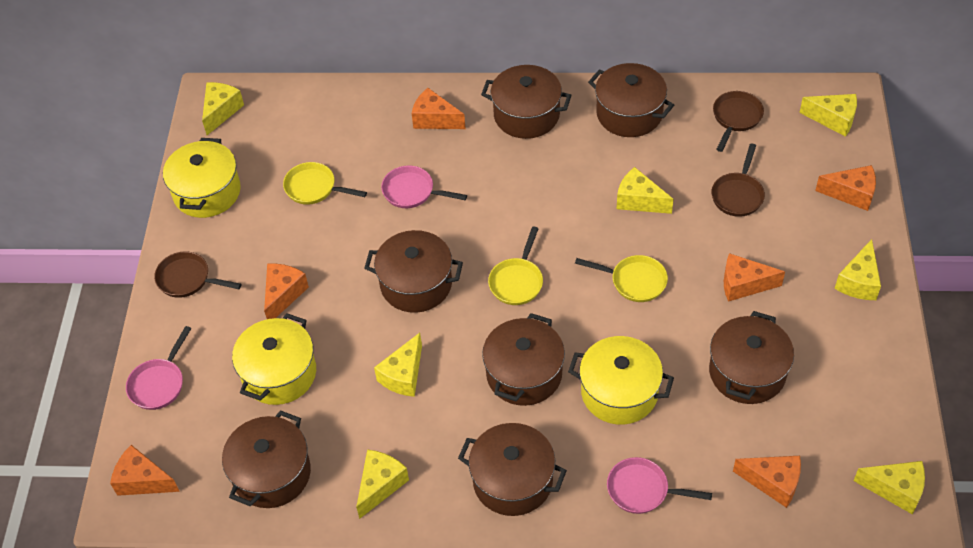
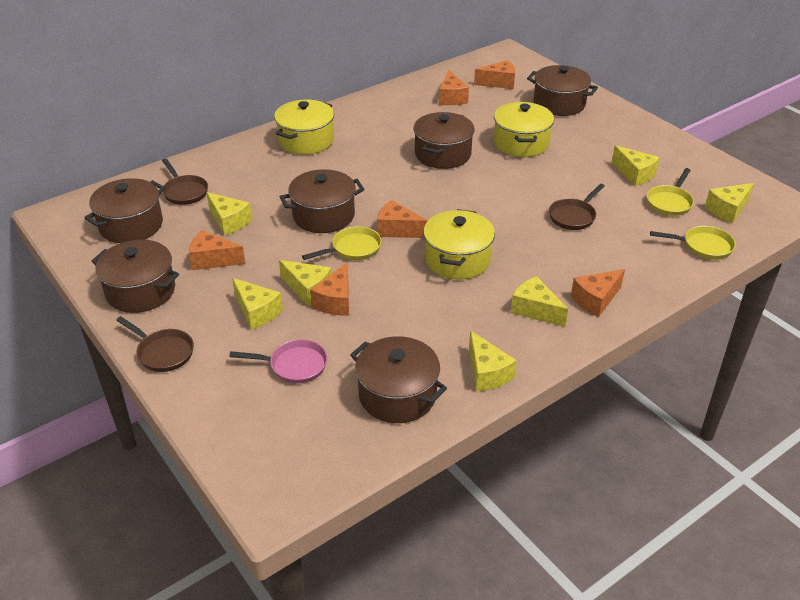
brown pot: 7 -> 6
pink pan: 3 -> 1

